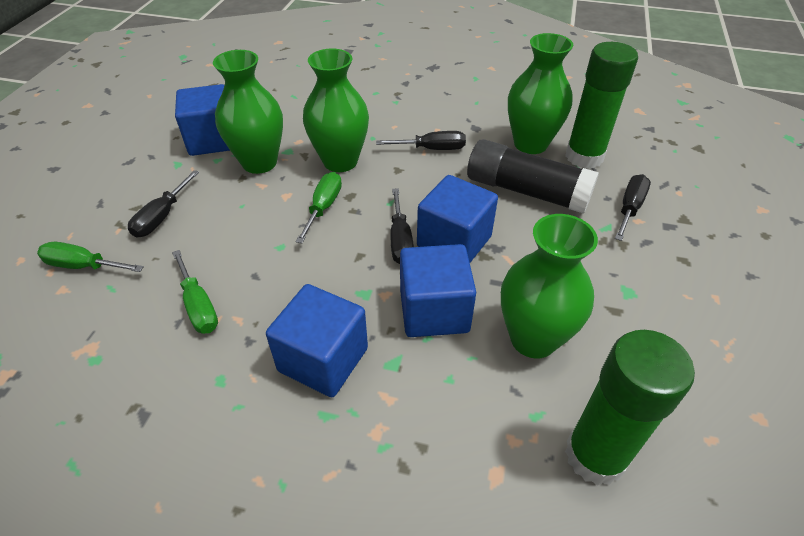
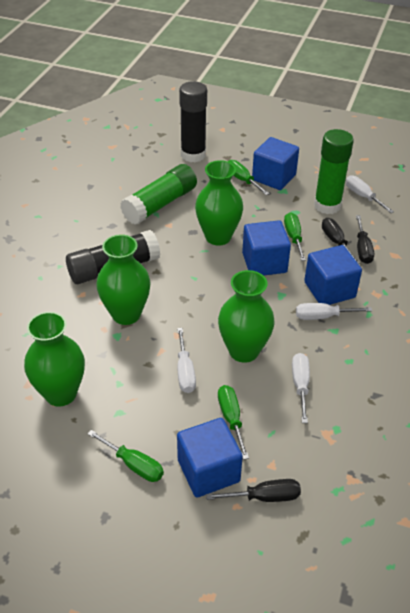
black glue stick: 1 -> 2
black screwdriver: 4 -> 3
green screwdriver: 3 -> 4
white screwdriver: 0 -> 4

